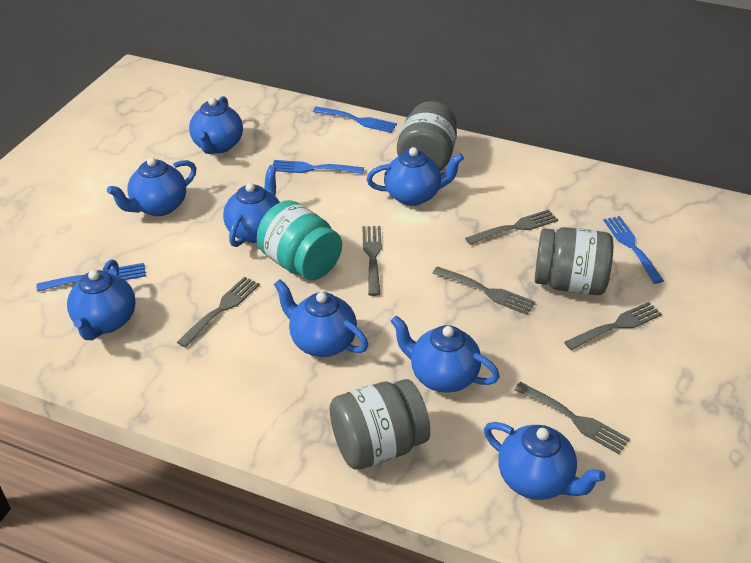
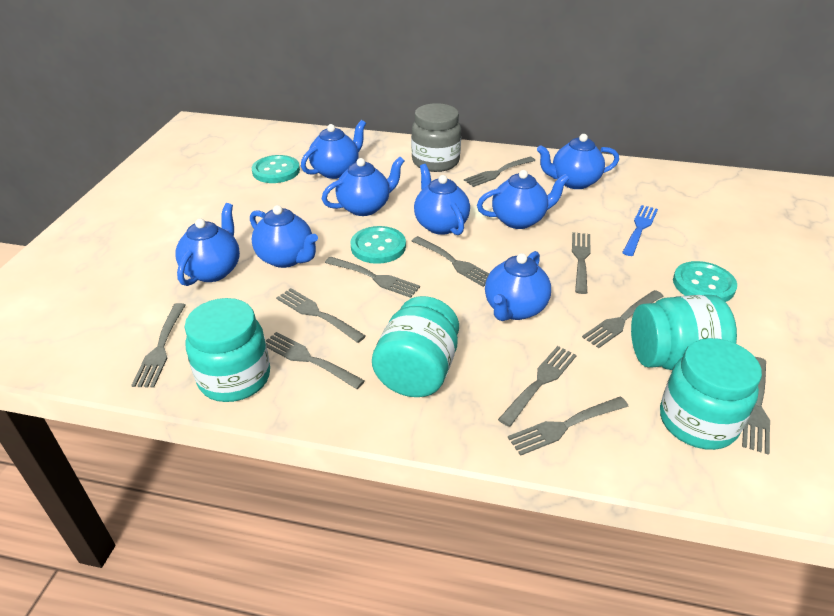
blue fork: 4 -> 1
grey fork: 6 -> 11
grey jar: 3 -> 1
turquoise button: 0 -> 3
turquoise jar: 1 -> 4

